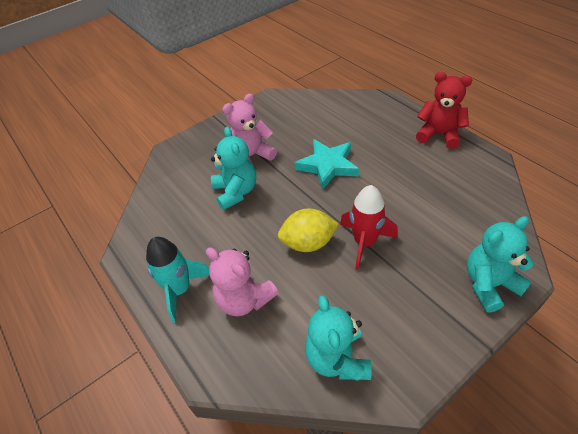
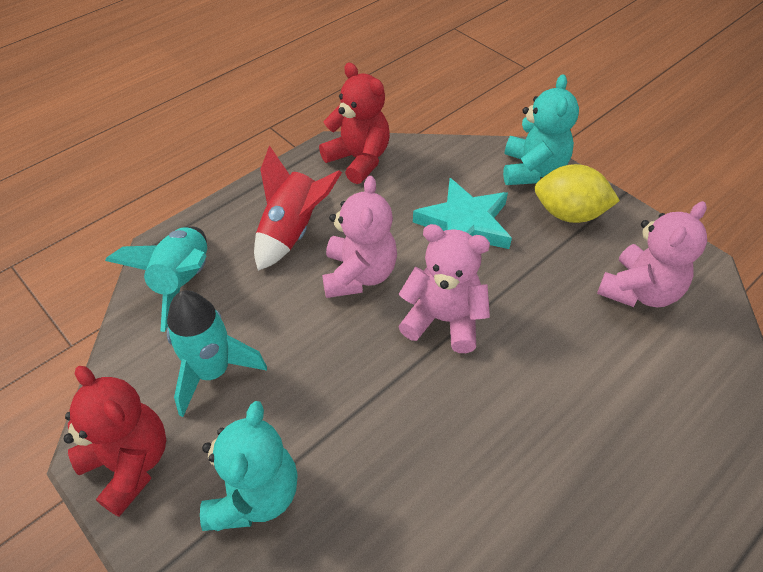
pink teddy bear: 2 -> 3
red teddy bear: 1 -> 2
turquoise rocket: 1 -> 2
turquoise teddy bear: 3 -> 2

